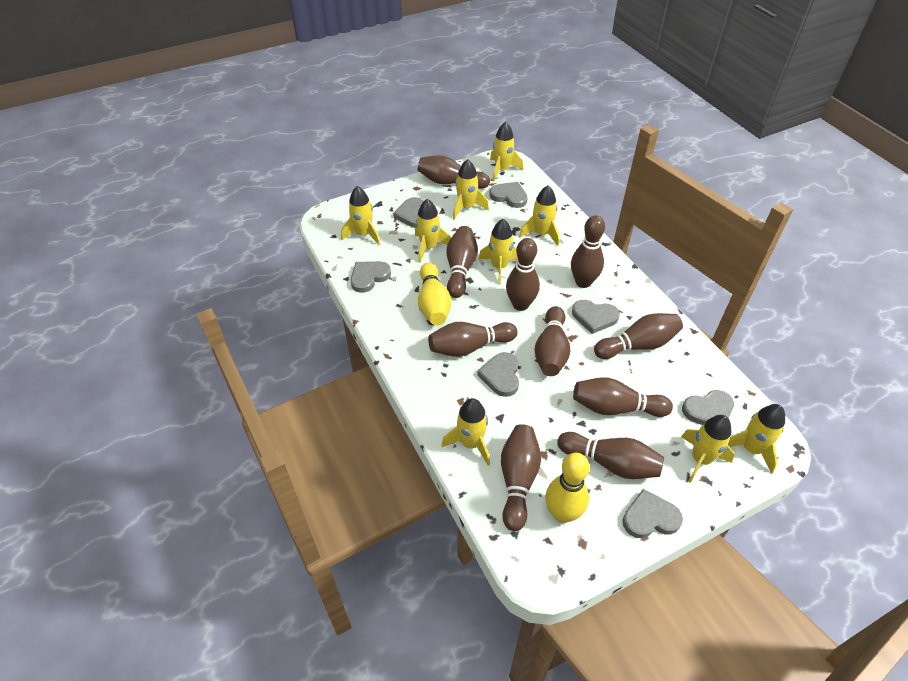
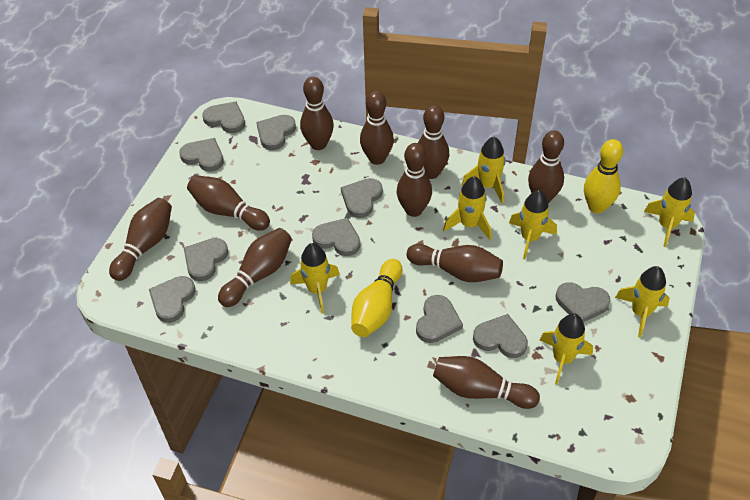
grey heart: 7 -> 10
yellow rocket: 9 -> 7

